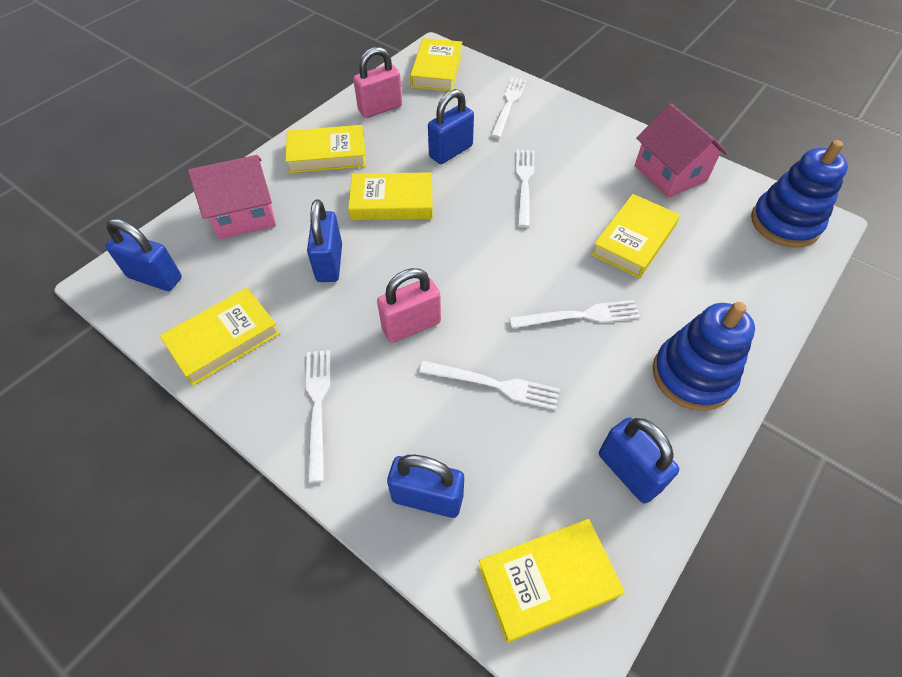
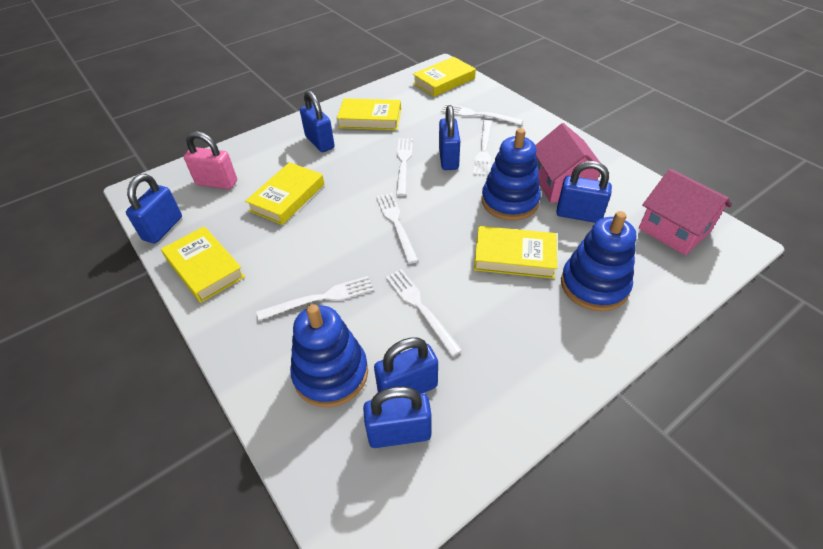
blue padlock: 5 -> 6
blue stacking toy: 2 -> 3
pink padlock: 2 -> 1
white fork: 5 -> 6
yellow book: 6 -> 5

